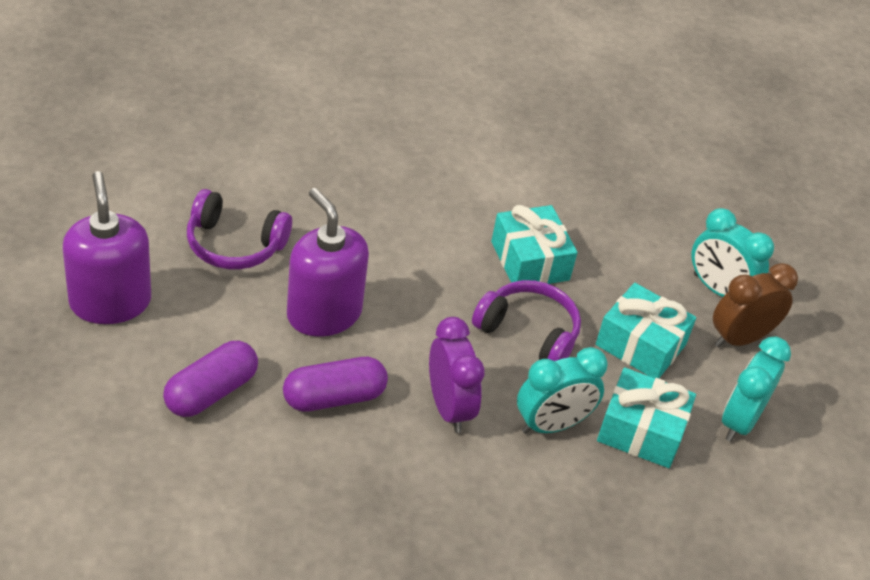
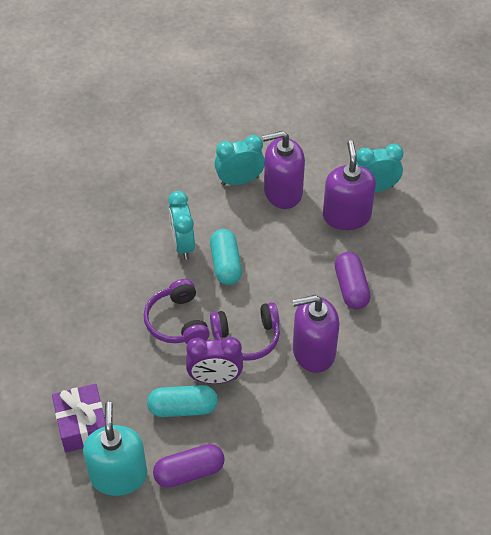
brown clock: 1 -> 0
purple gift: 0 -> 1
purple soap dispenser: 2 -> 3
turquoise capsule: 0 -> 2
turquoise gift: 3 -> 0
turquoise soap dispenser: 0 -> 1

